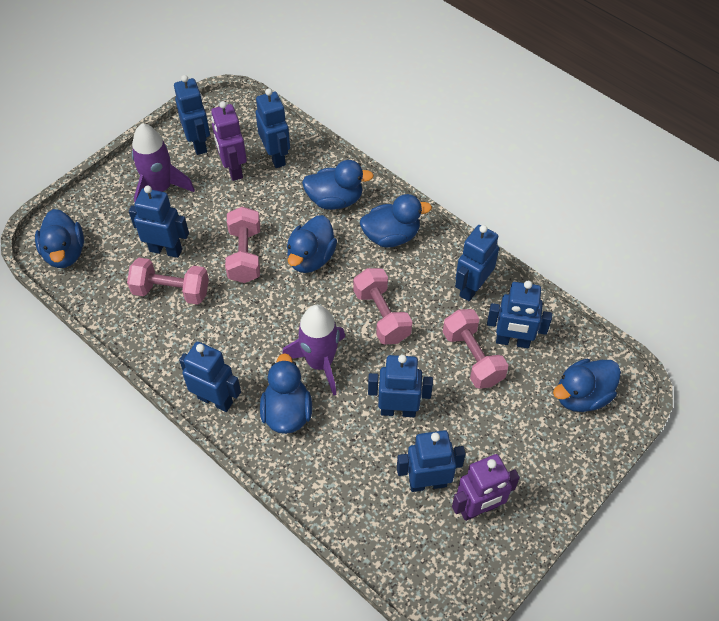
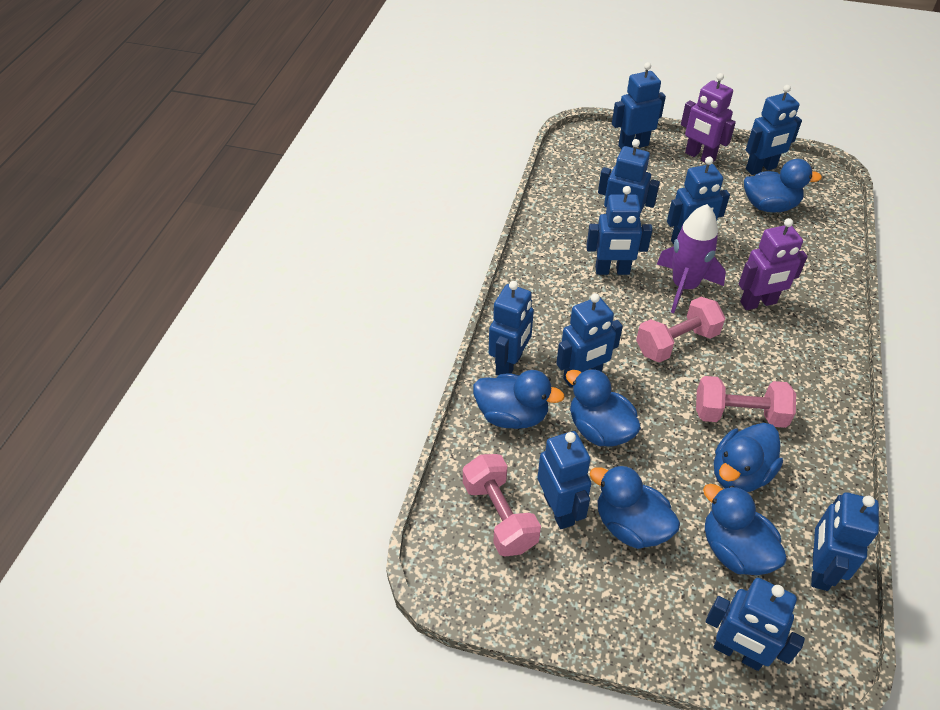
blue robot: 8 -> 10
pink dumbbell: 4 -> 3
purple rocket: 2 -> 1

